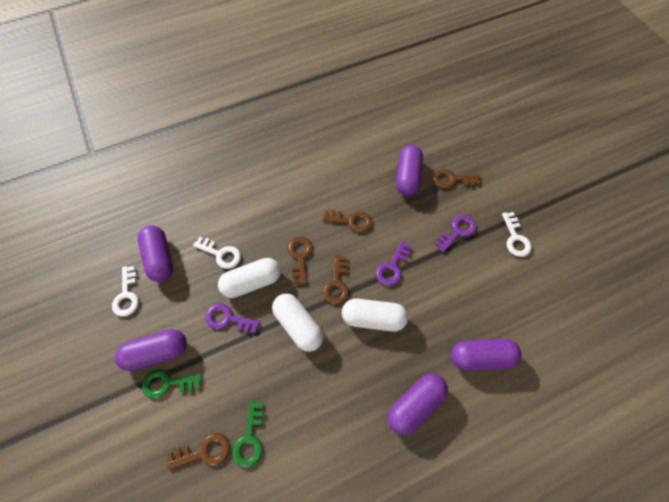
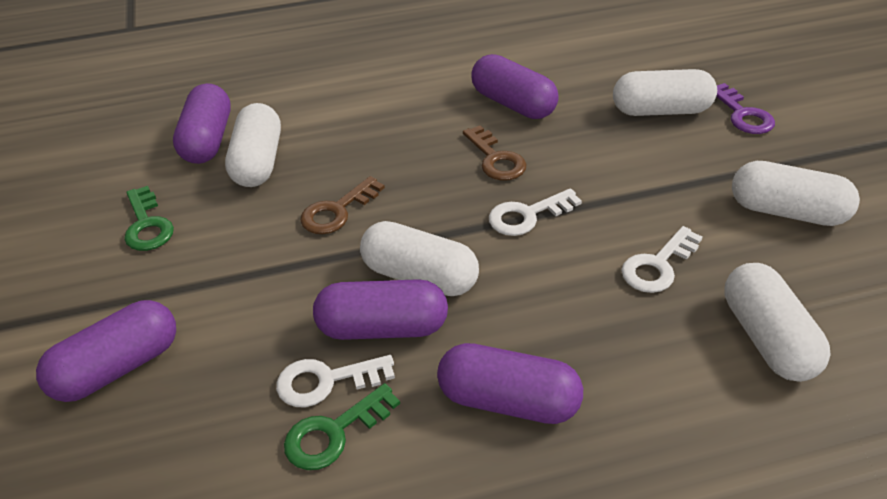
brown key: 5 -> 2
purple key: 3 -> 1
white capsule: 3 -> 5

